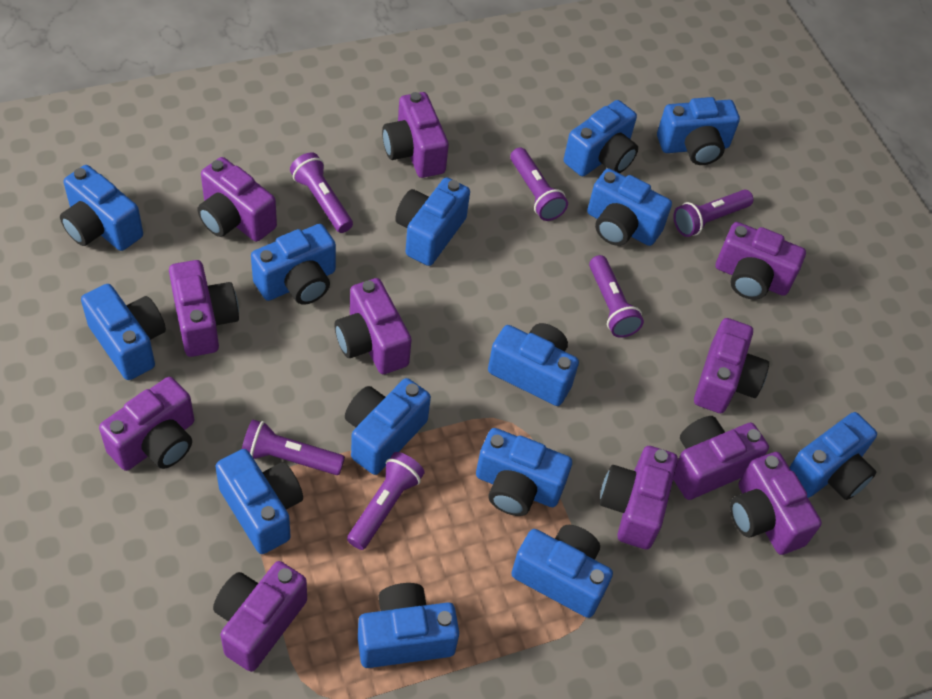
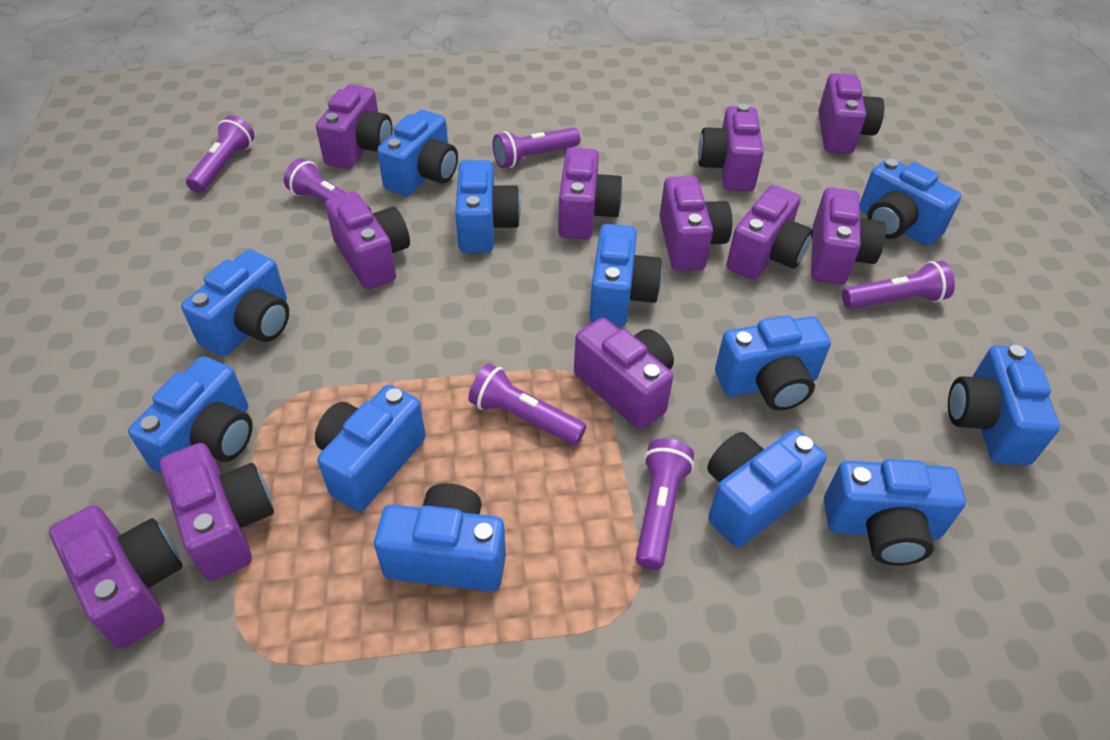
blue camera: 14 -> 12

